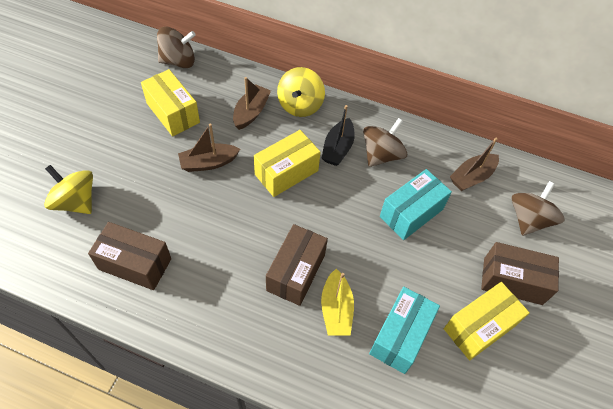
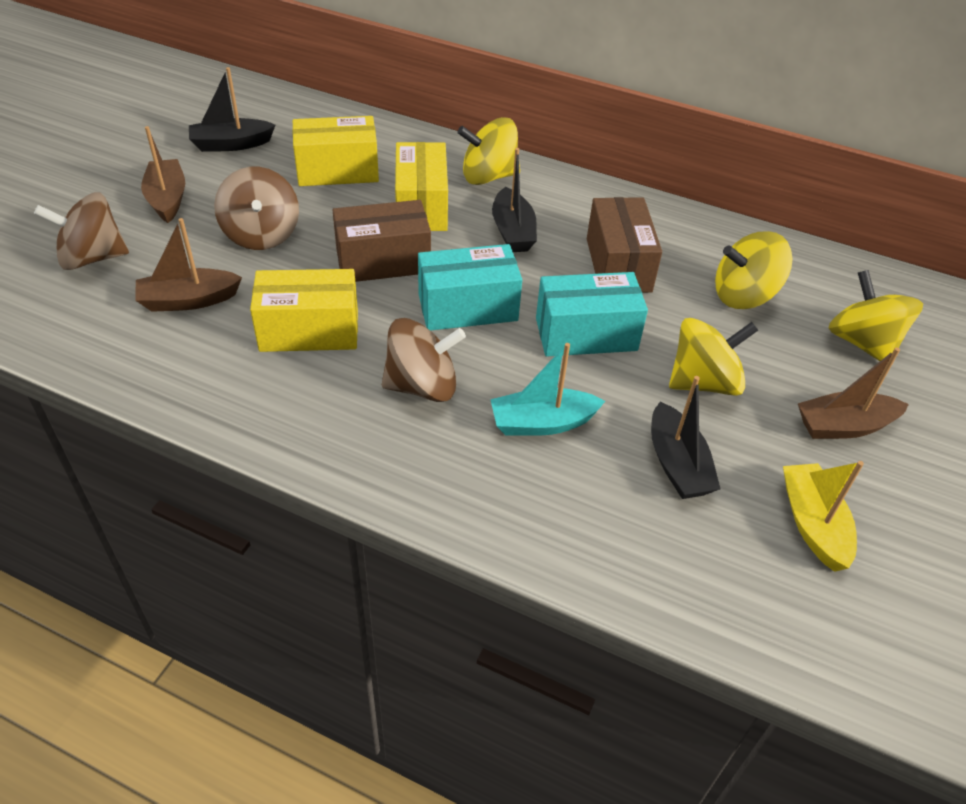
black boat: 1 -> 3
brown box: 3 -> 2
turquoise boat: 0 -> 1
yellow spinning top: 2 -> 4

